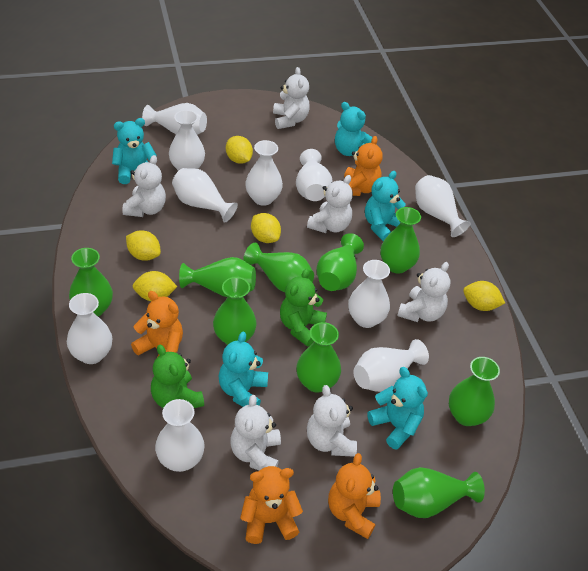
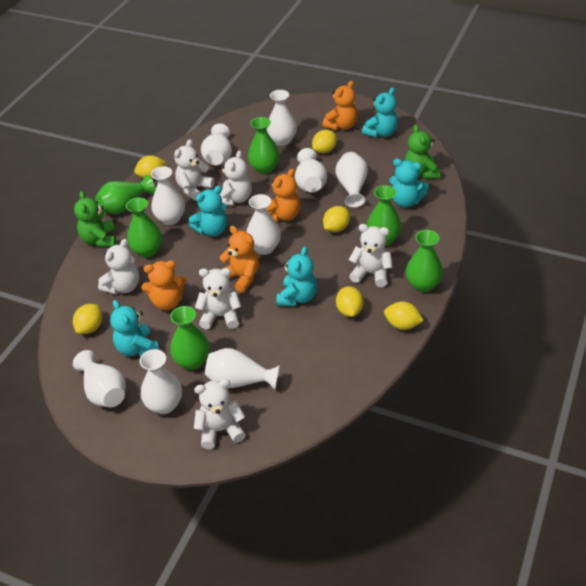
green vase: 9 -> 6
white vase: 10 -> 9
yellow lemon: 5 -> 6

